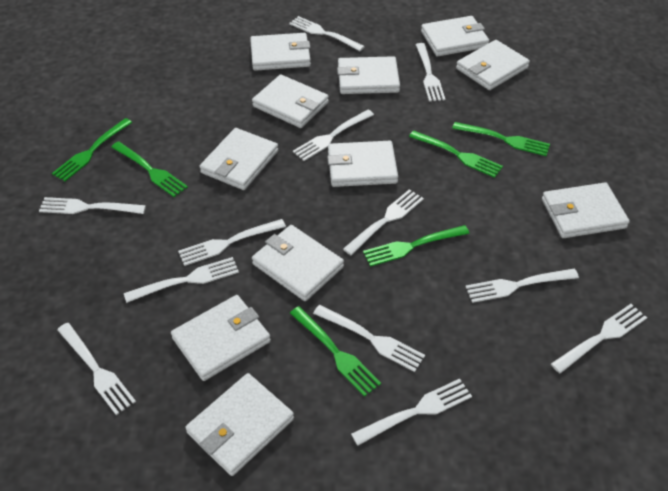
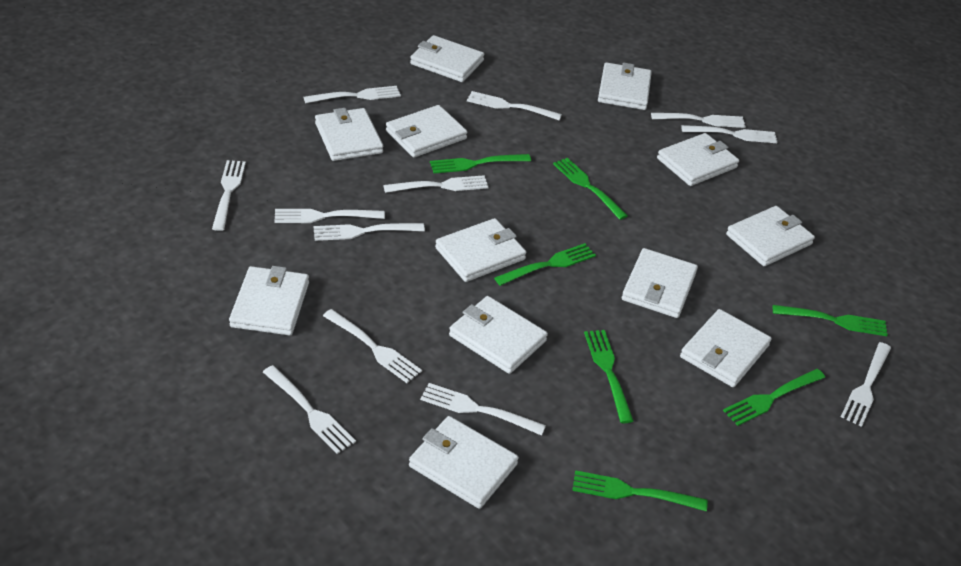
green fork: 6 -> 7
white wallet: 11 -> 12

